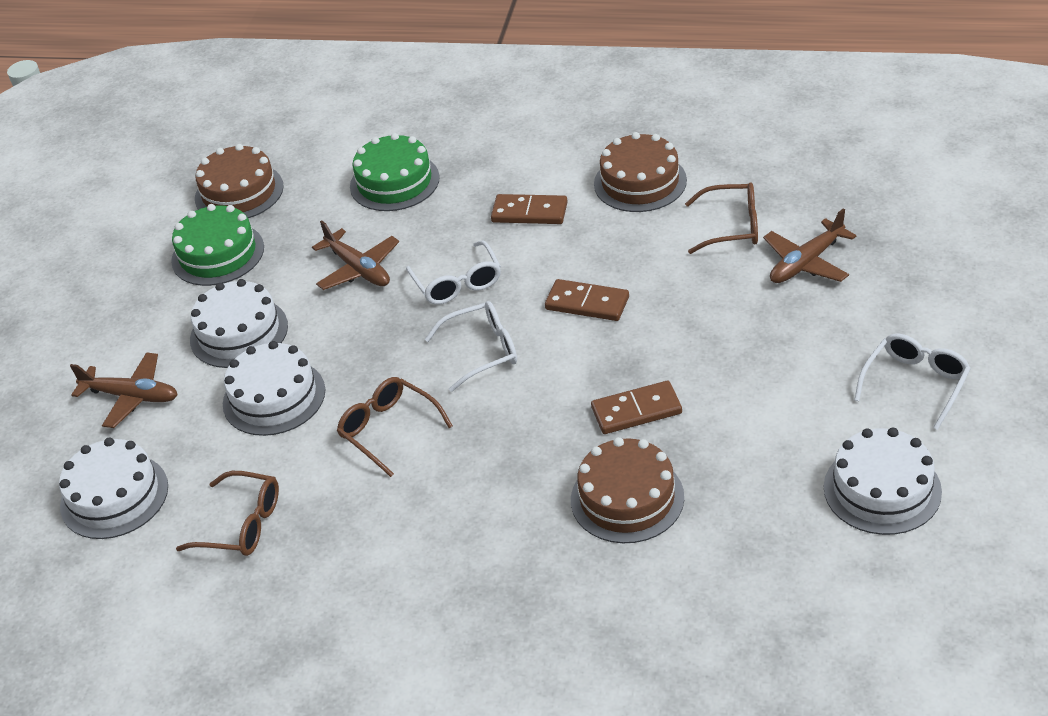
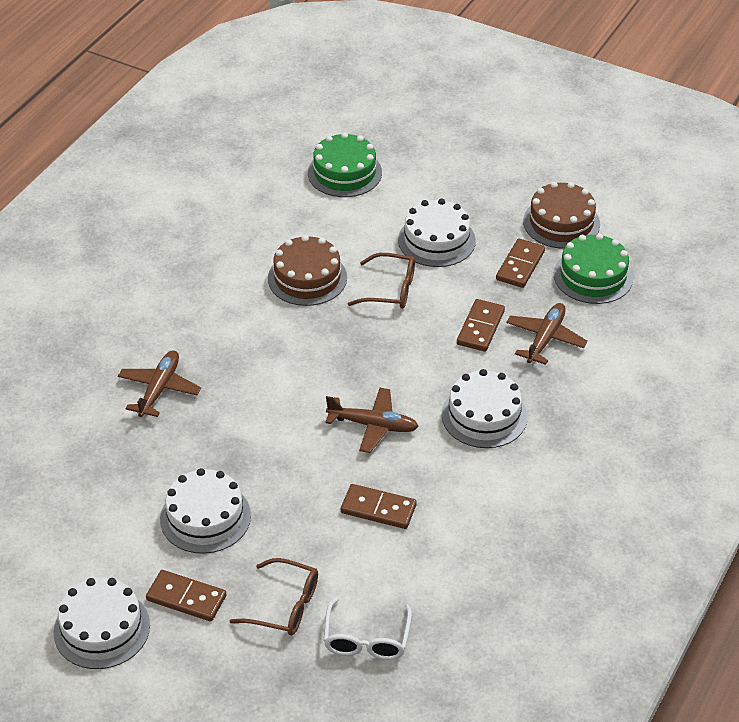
brown cake: 3 -> 2
brown domino: 3 -> 4
brown glasses: 3 -> 2
white glasses: 3 -> 1

